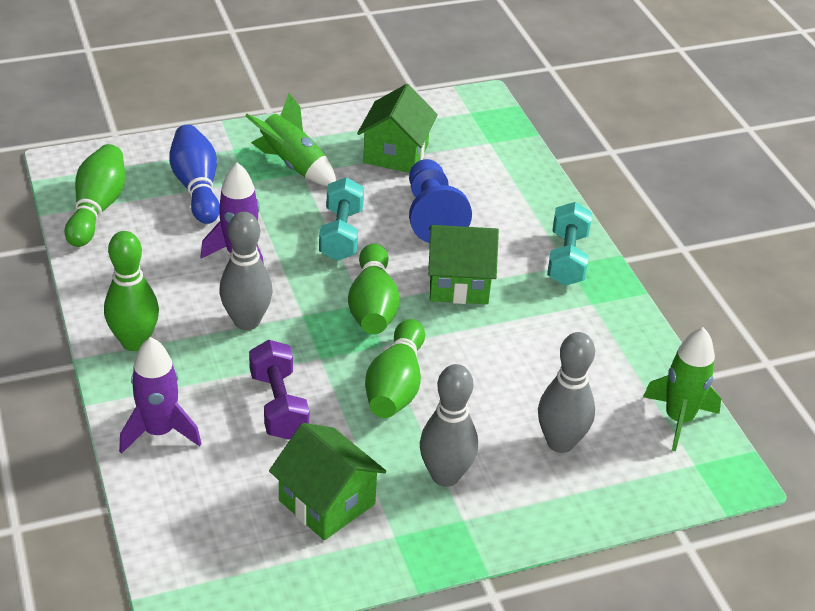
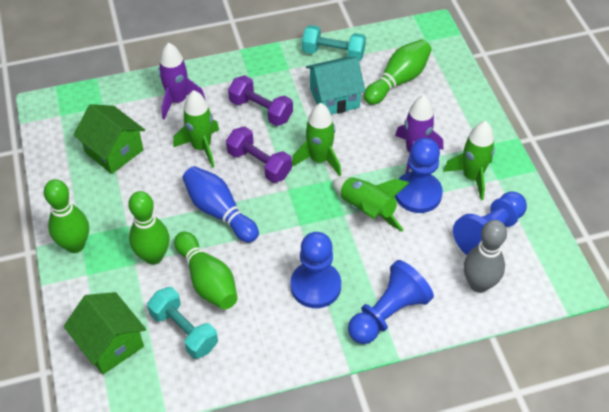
blue pawn: 1 -> 4
green house: 3 -> 2
green rocket: 2 -> 4
grey bowling pin: 3 -> 1
purple dumbbell: 1 -> 2
turquoise house: 0 -> 1

